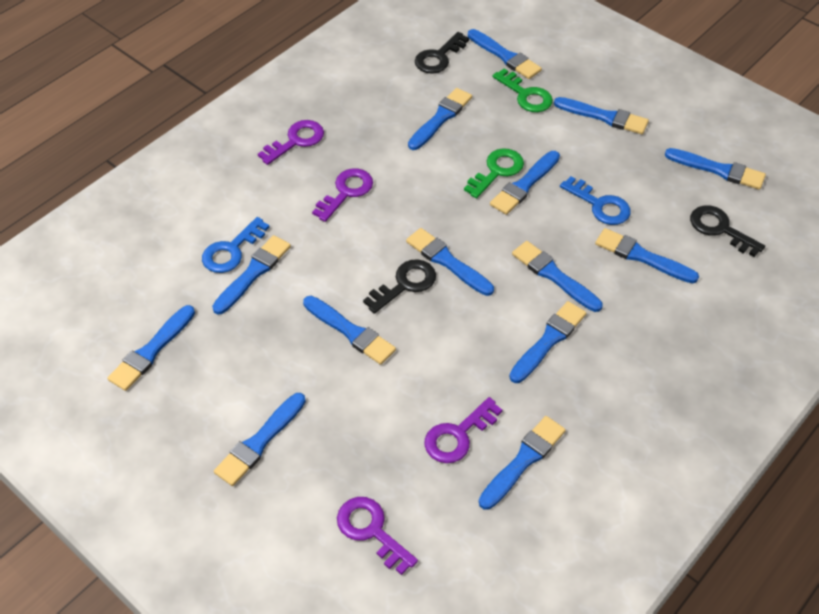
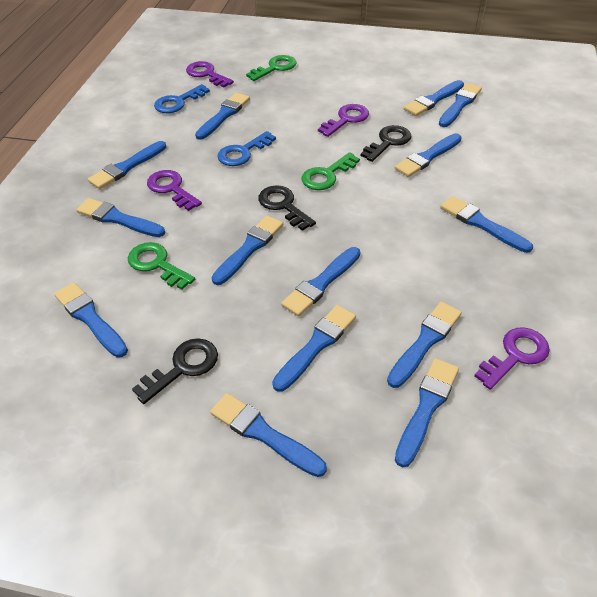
green key: 2 -> 3

